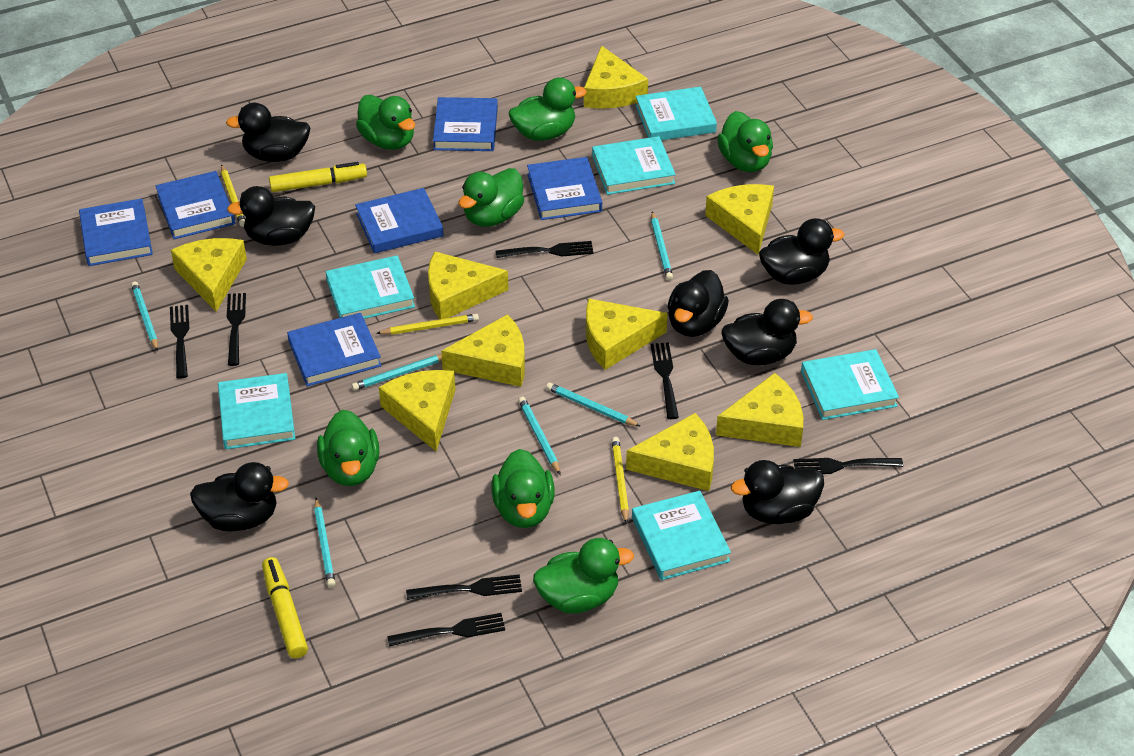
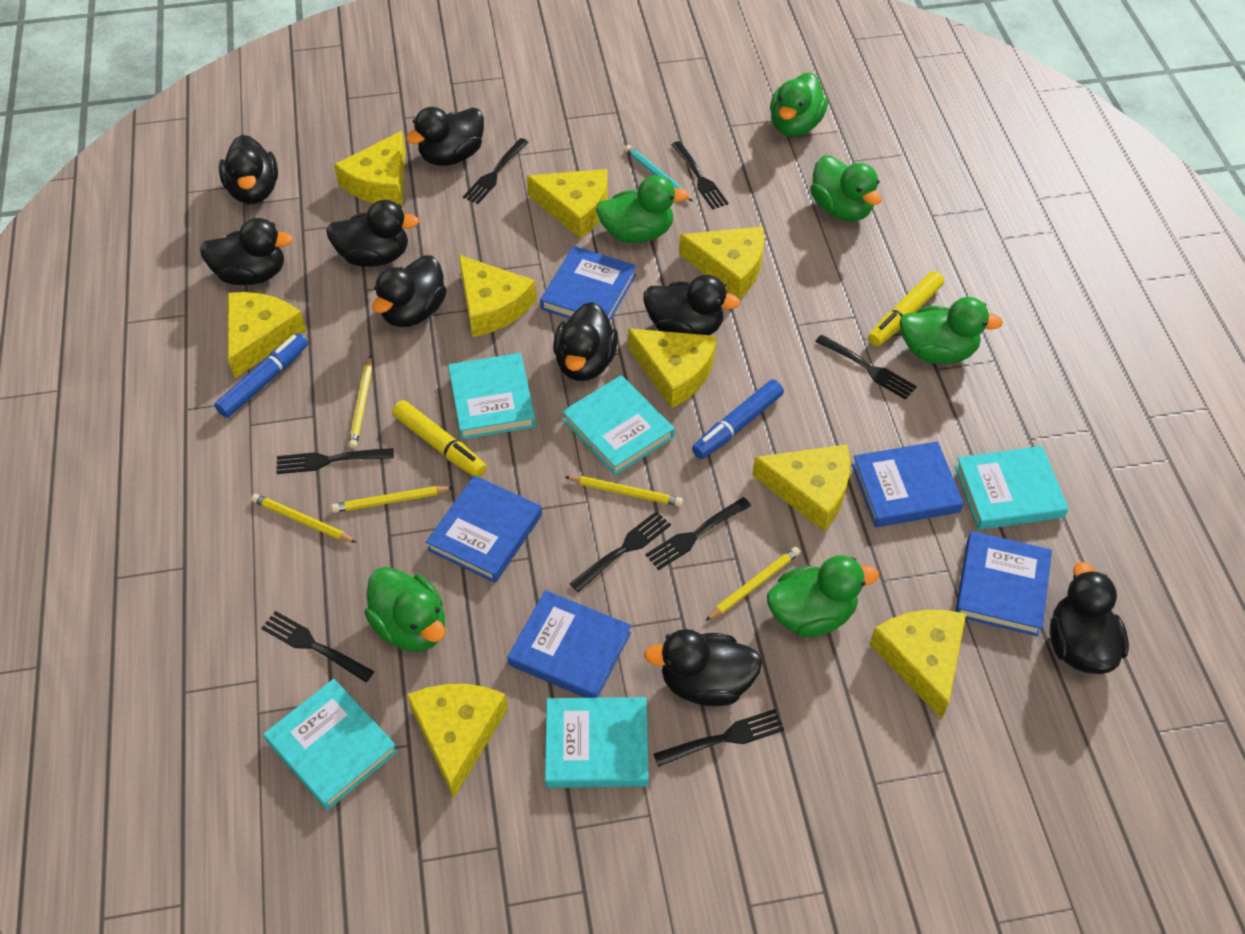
black duck: 7 -> 9
black fork: 7 -> 8
blue book: 6 -> 5
blue marker: 0 -> 2
green duck: 7 -> 6
turquoise book: 6 -> 5
turquoise pencil: 6 -> 1
yellow pencil: 3 -> 5

